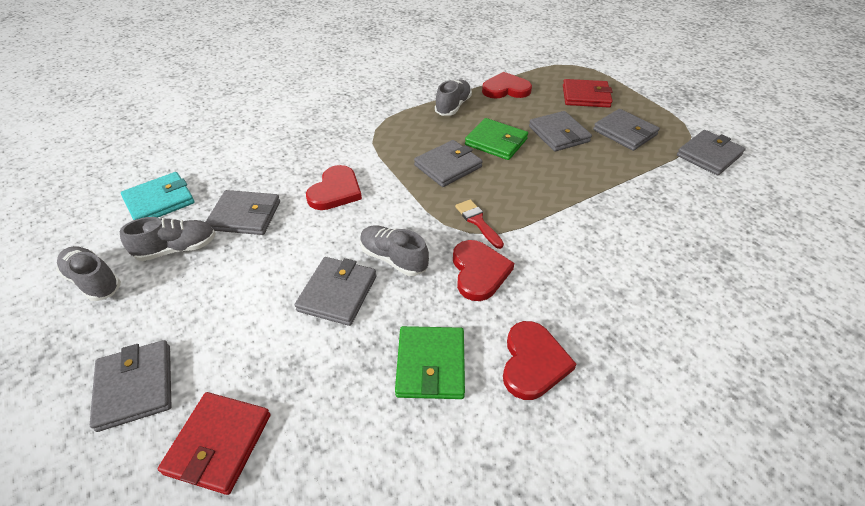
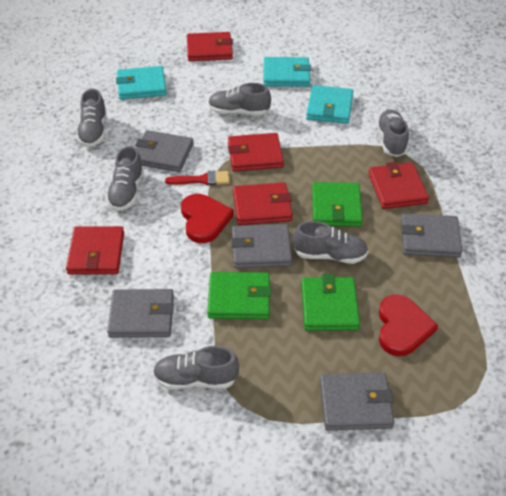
green wallet: 2 -> 3
grey shoe: 4 -> 6
grey wallet: 7 -> 5
red heart: 4 -> 2
red wallet: 2 -> 5
turquoise wallet: 1 -> 3

